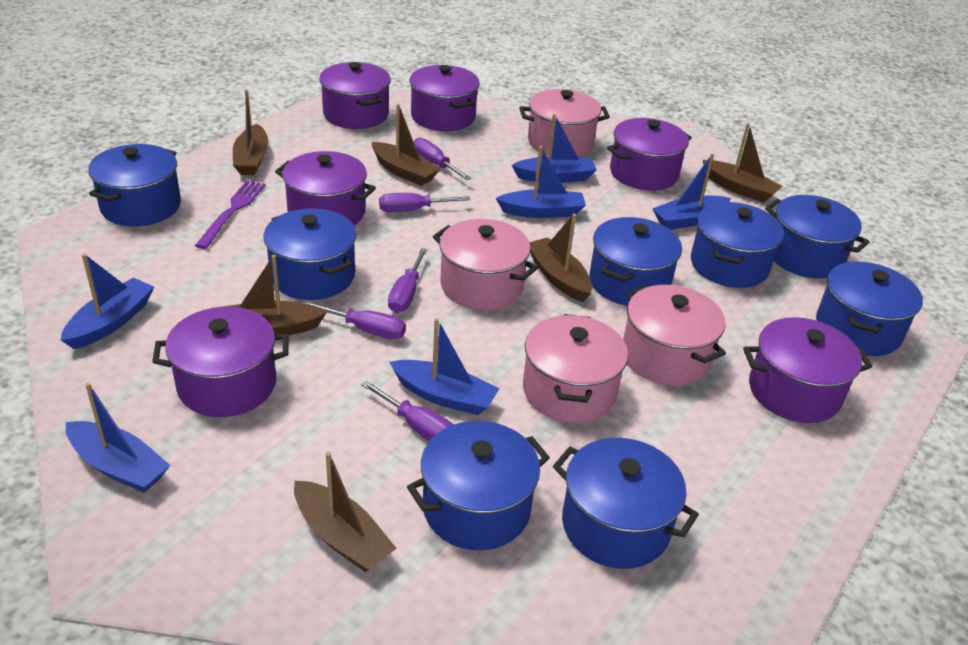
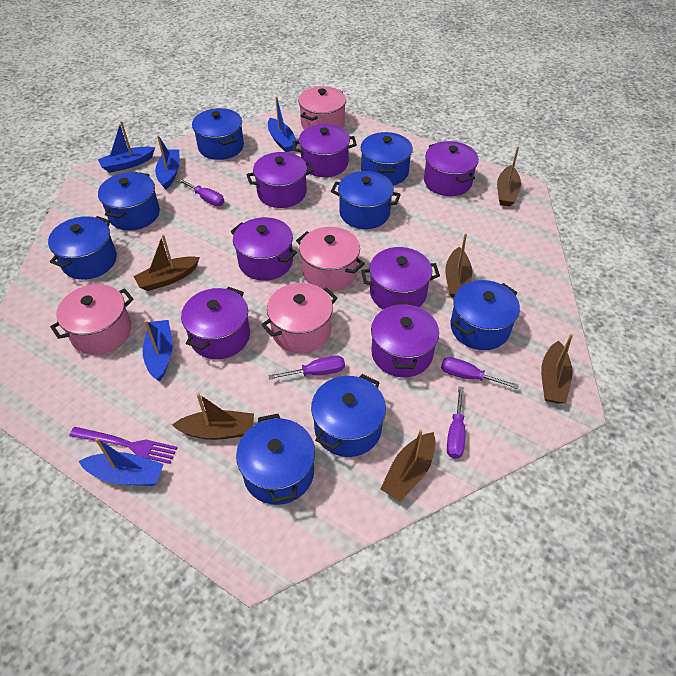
blue boat: 6 -> 5
purple pot: 6 -> 7
purple screwdriver: 5 -> 4

